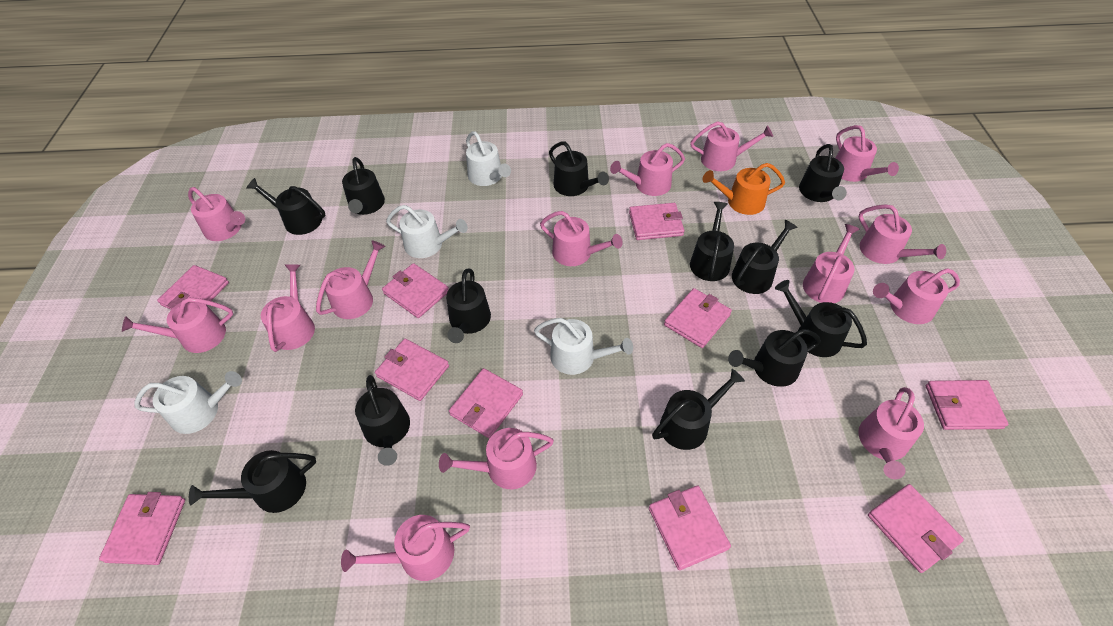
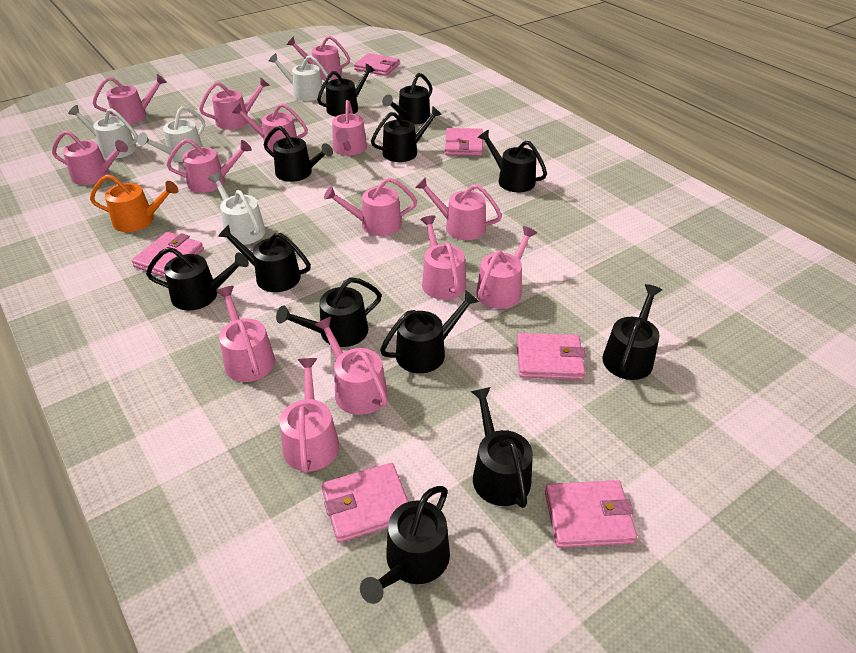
pink wallet: 10 -> 6

